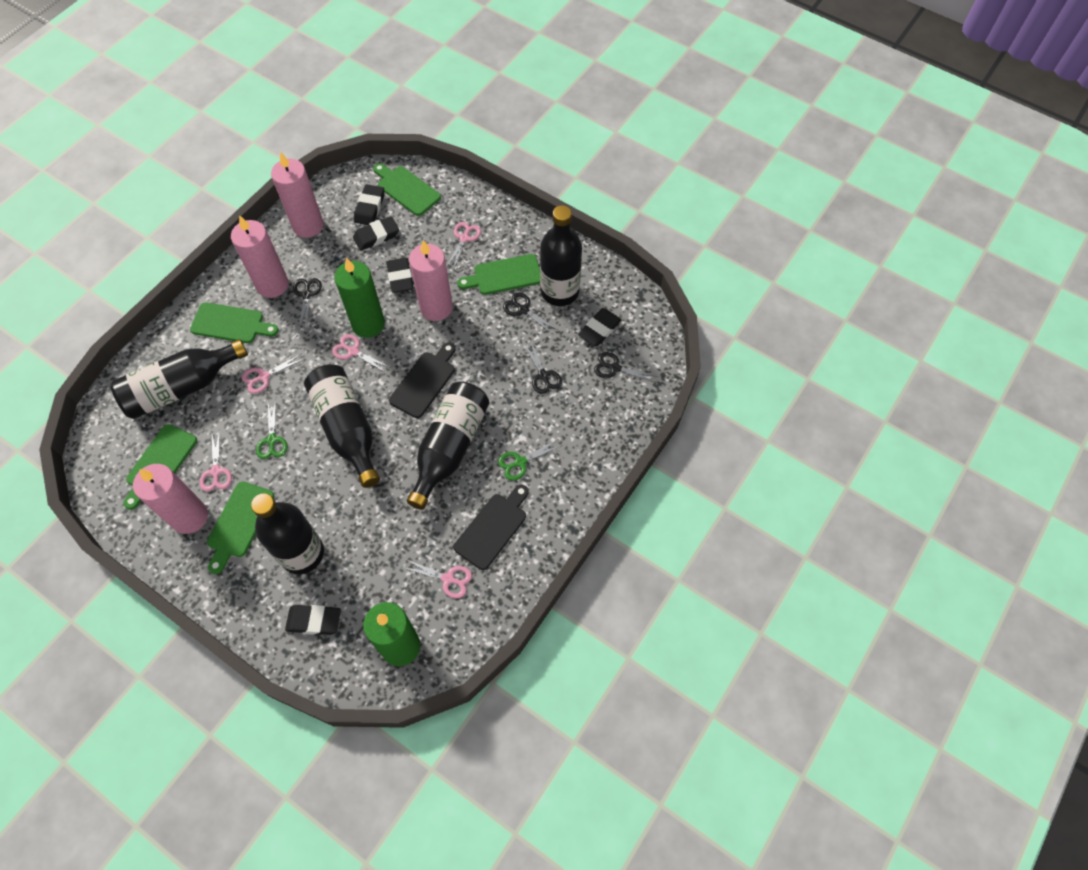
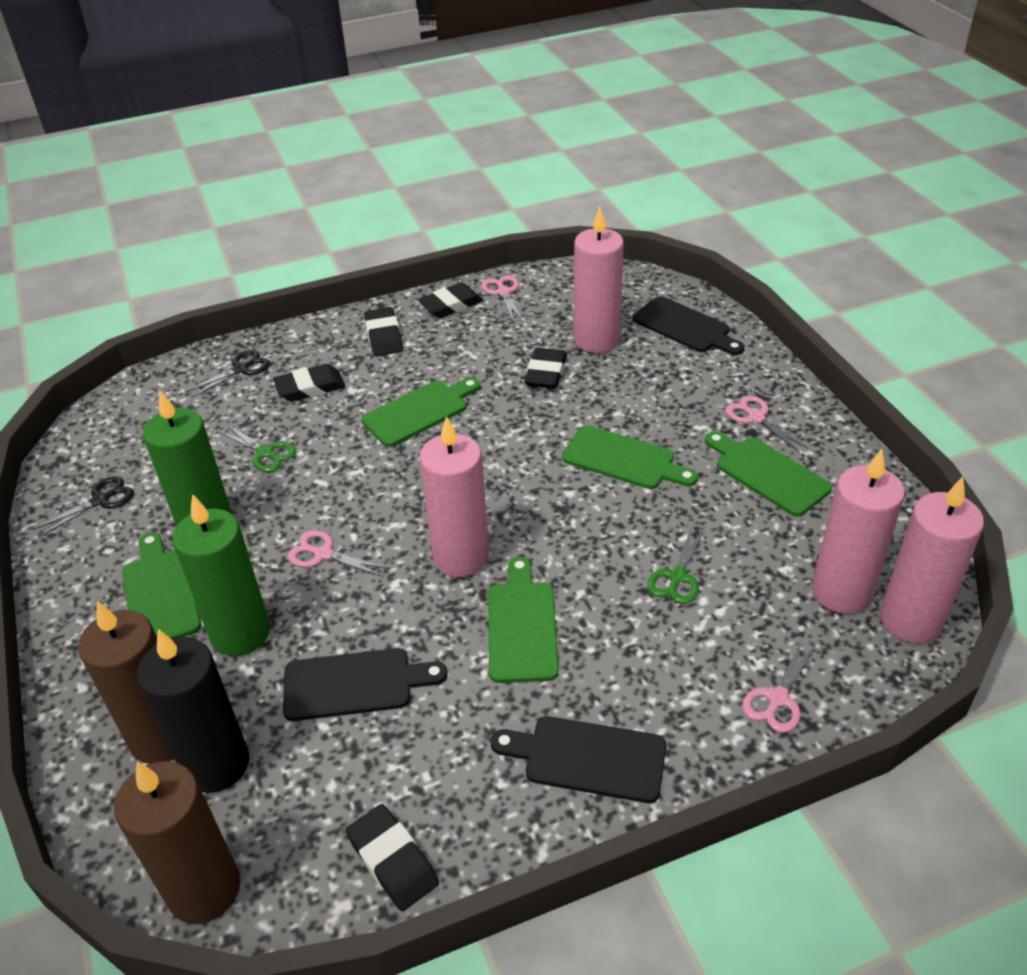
black bottle: 5 -> 0
black candle: 0 -> 1
black cutting board: 2 -> 3
black scissors: 4 -> 2
brown candle: 0 -> 2
pink scissors: 5 -> 4

